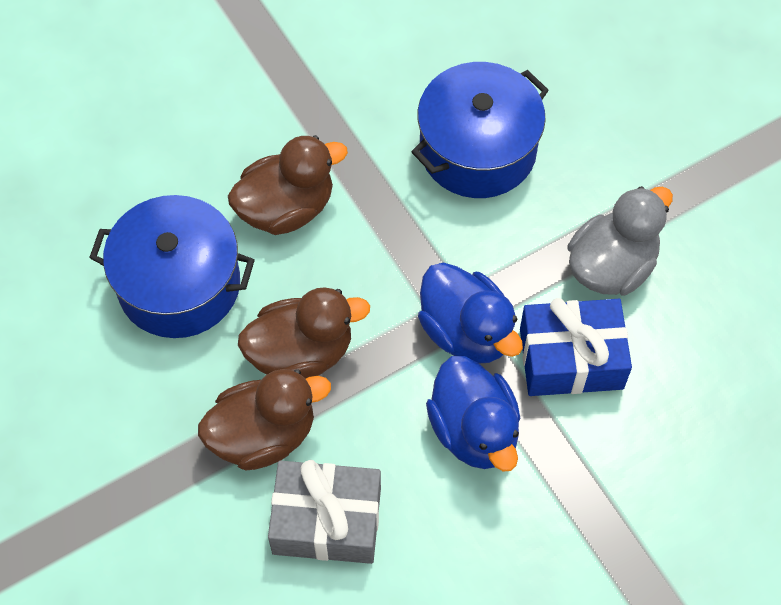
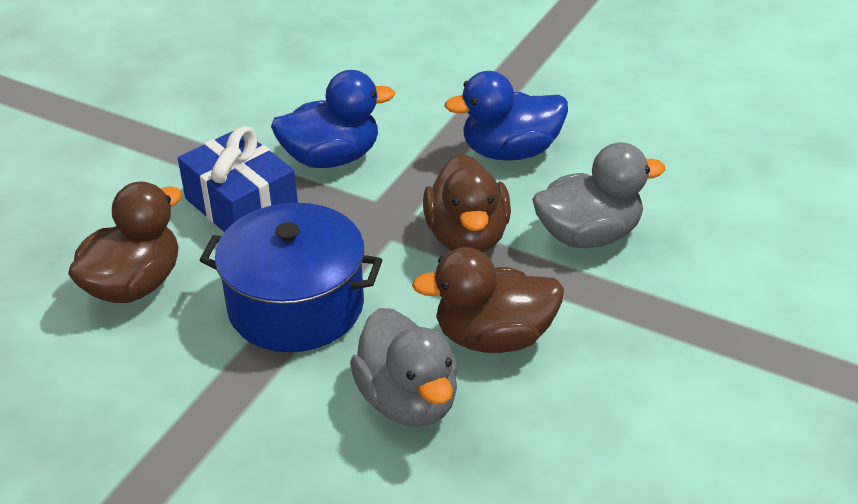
blue pot: 2 -> 1
grey duck: 1 -> 2
grey gift: 1 -> 0

